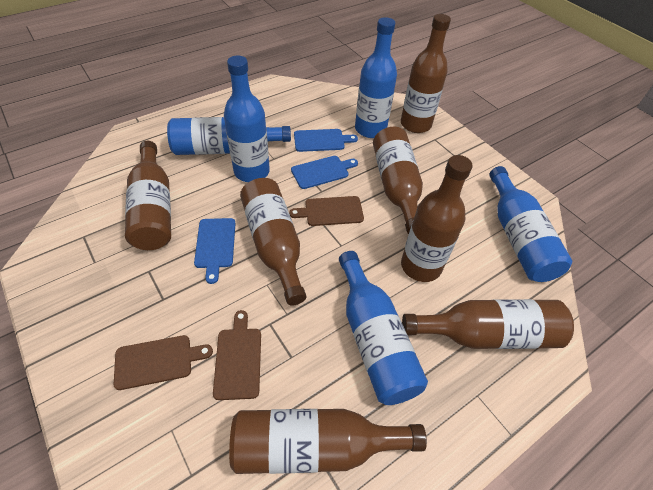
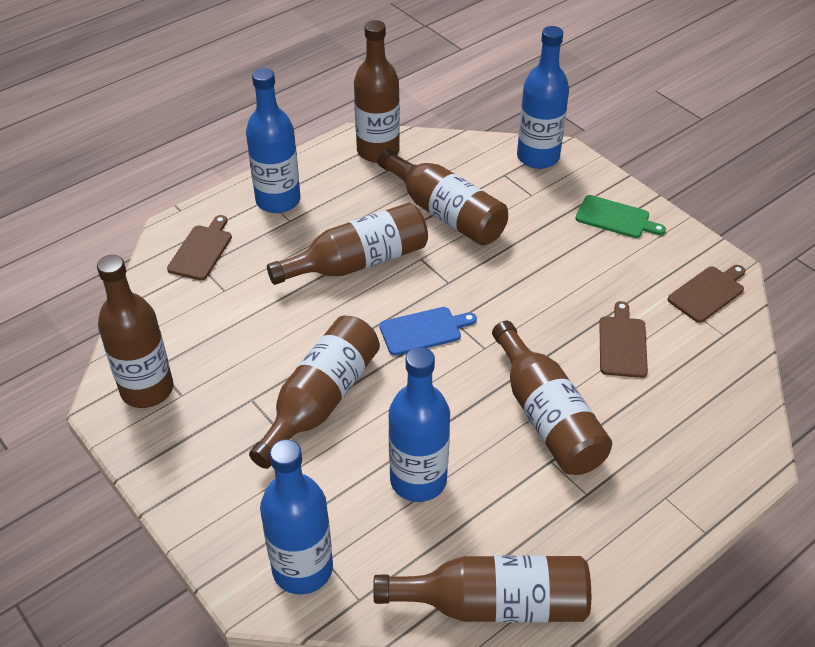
blue bottle: 5 -> 4
blue cutting board: 3 -> 1
green cutting board: 0 -> 1

